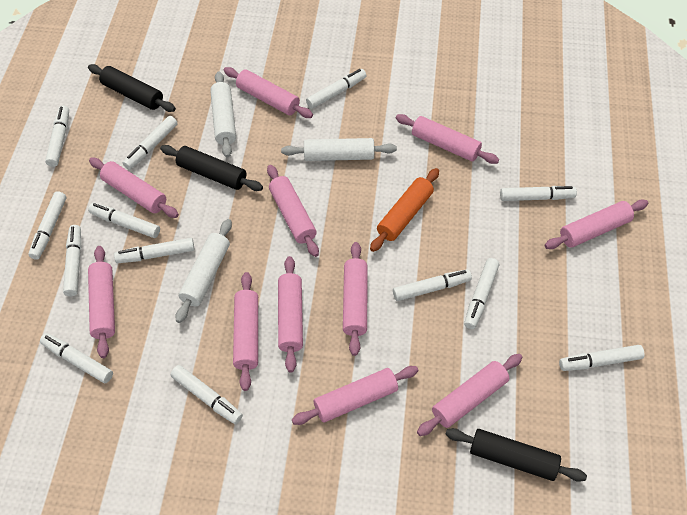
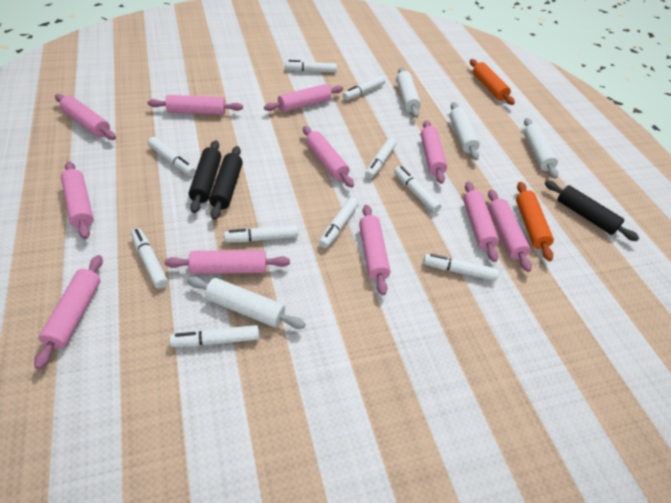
orange rolling pin: 1 -> 2
white marker: 13 -> 10
white rolling pin: 3 -> 4

